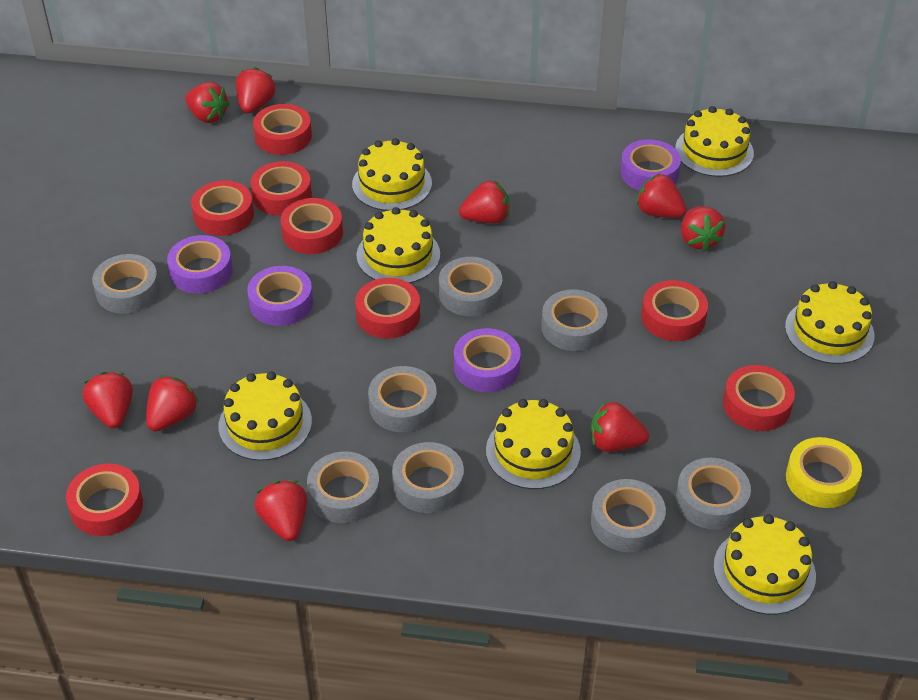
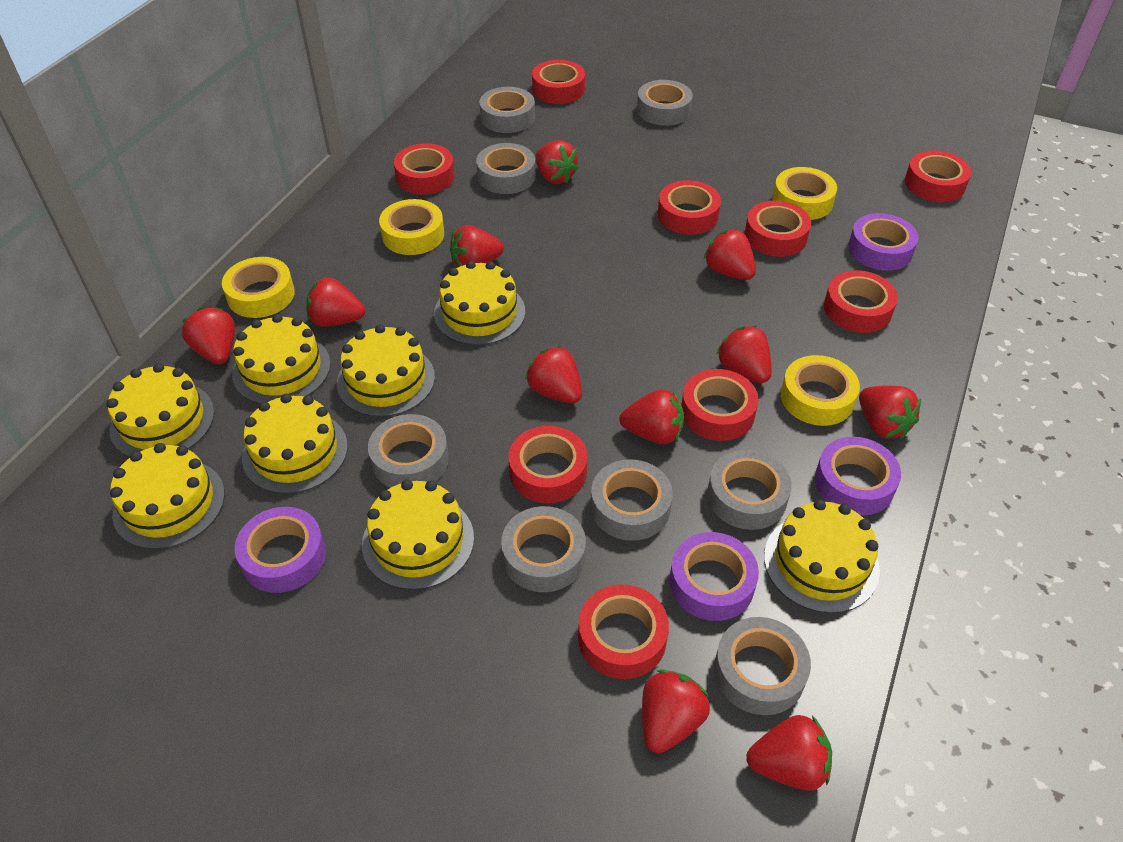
red strawberry: 9 -> 11
red tape: 8 -> 9
yellow cake: 7 -> 8
yellow tape: 1 -> 4

